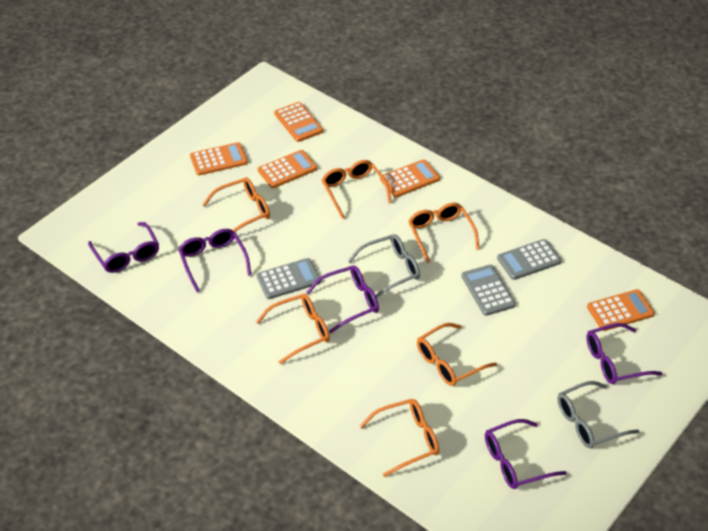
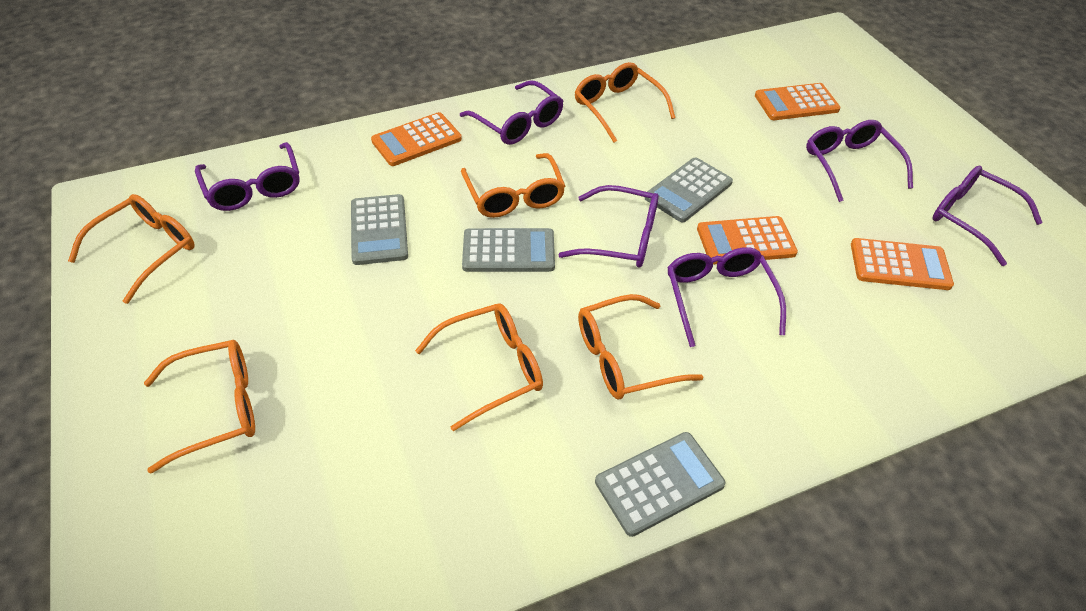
grey calculator: 3 -> 4
grey glasses: 2 -> 0
orange calculator: 5 -> 4
purple glasses: 5 -> 6

